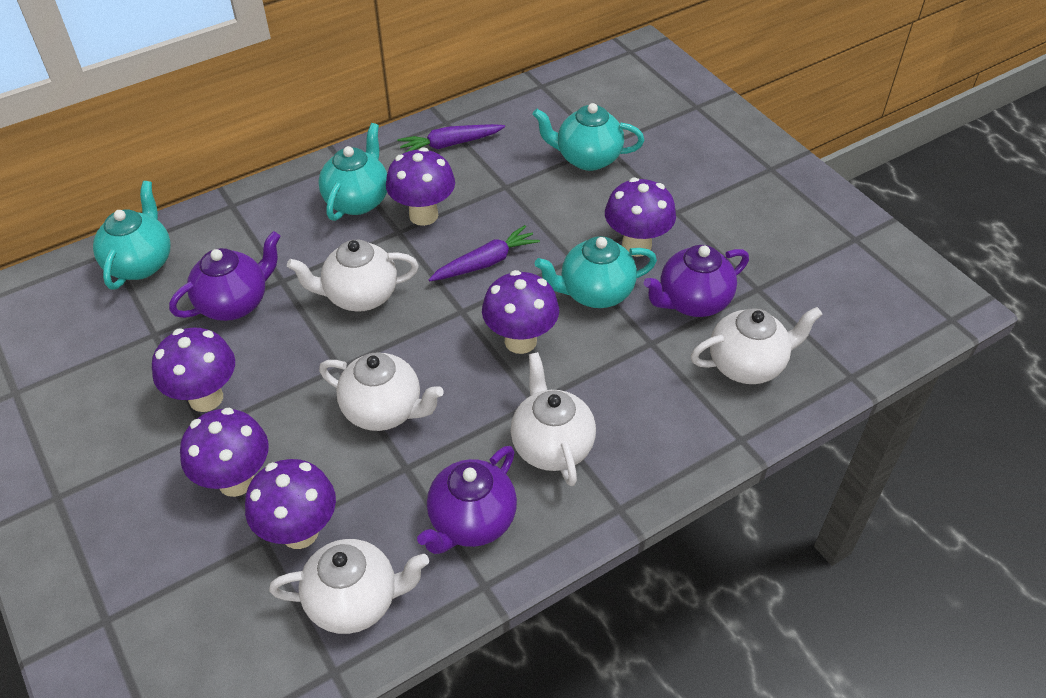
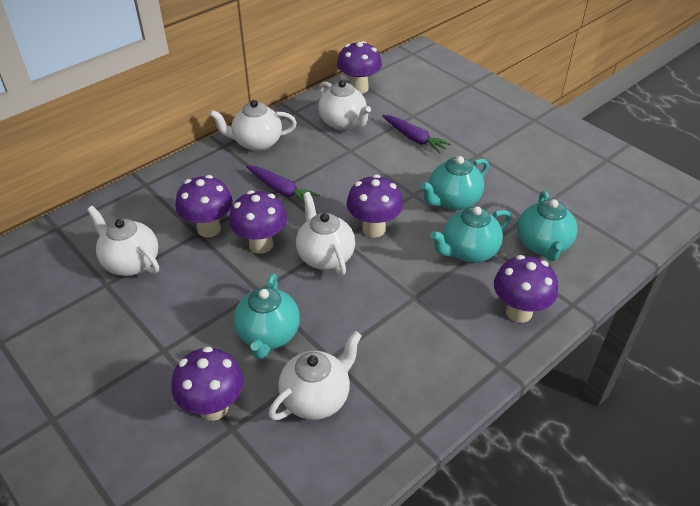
purple teapot: 3 -> 0

